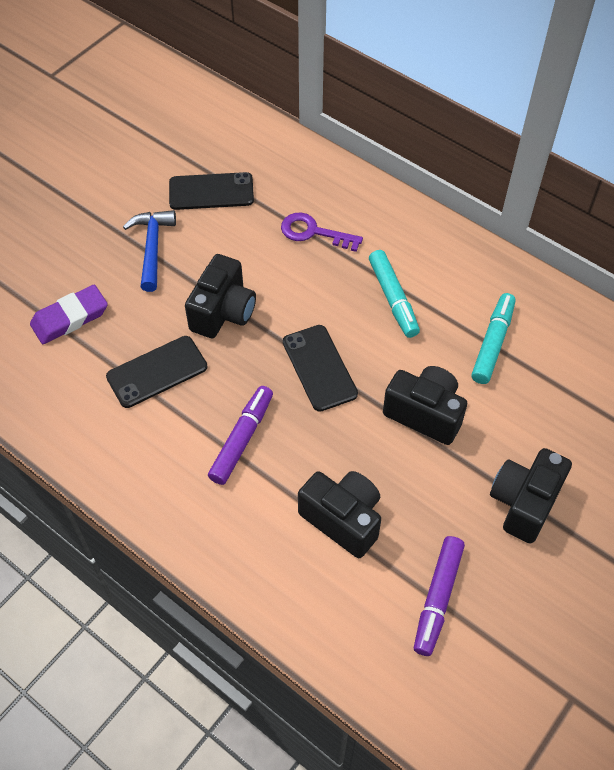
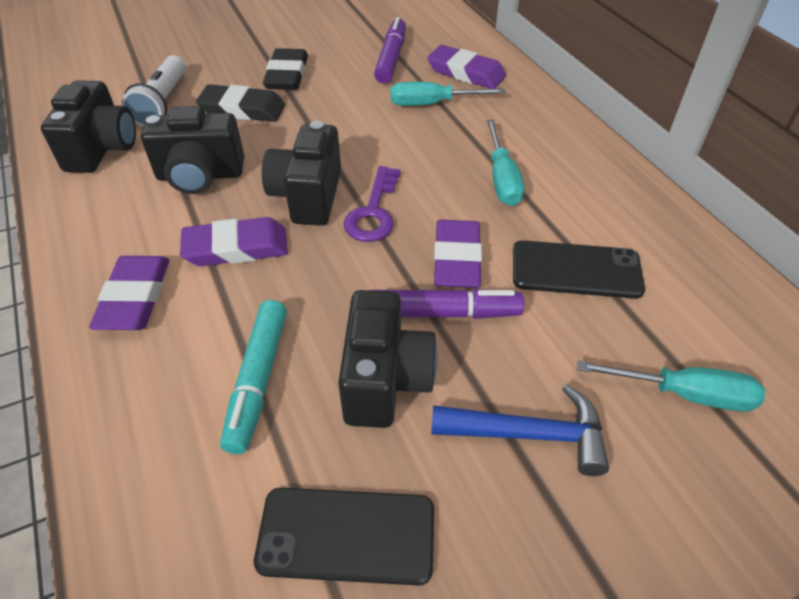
black eraser: 0 -> 2
black phone: 3 -> 2
purple eraser: 1 -> 4
turquoise marker: 2 -> 1
turquoise screwdriver: 0 -> 3
white flashlight: 0 -> 1

